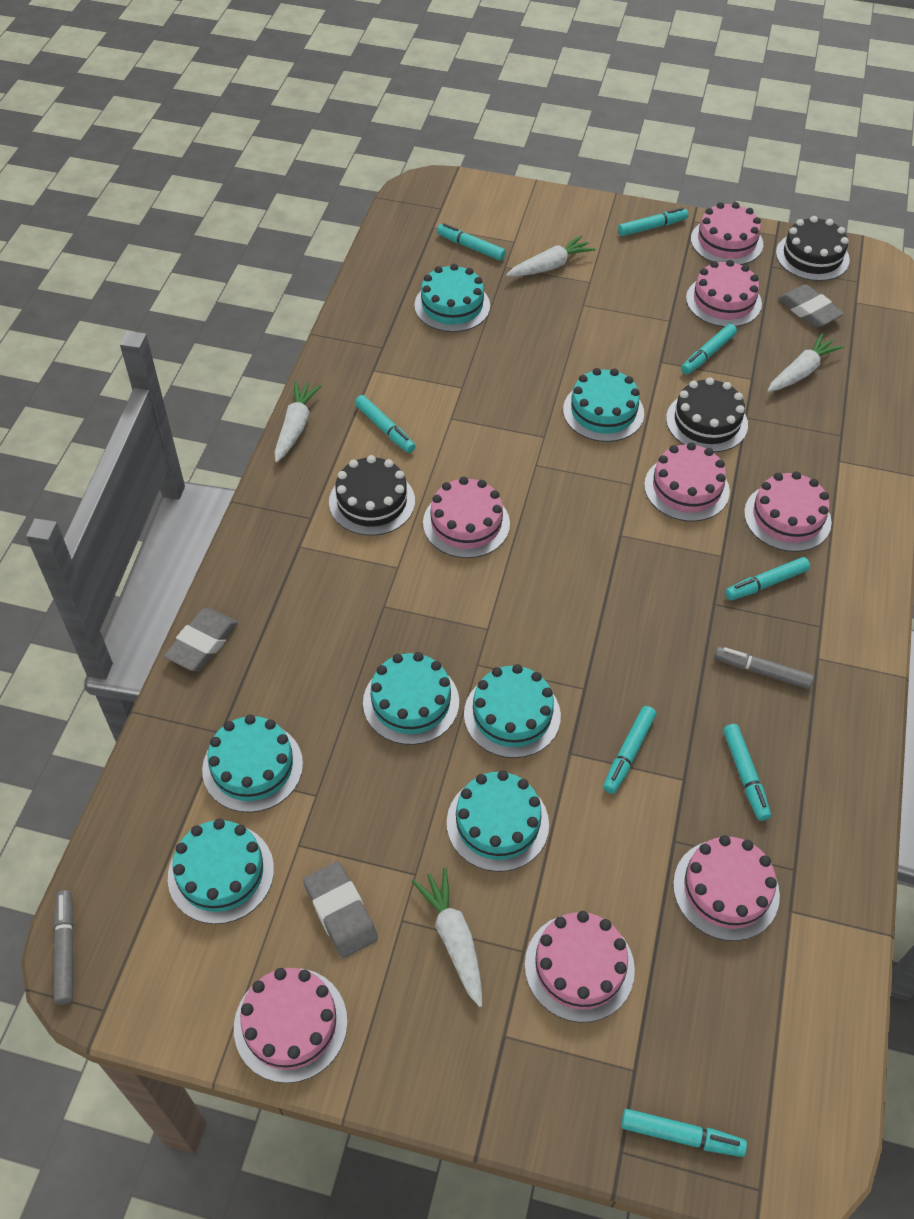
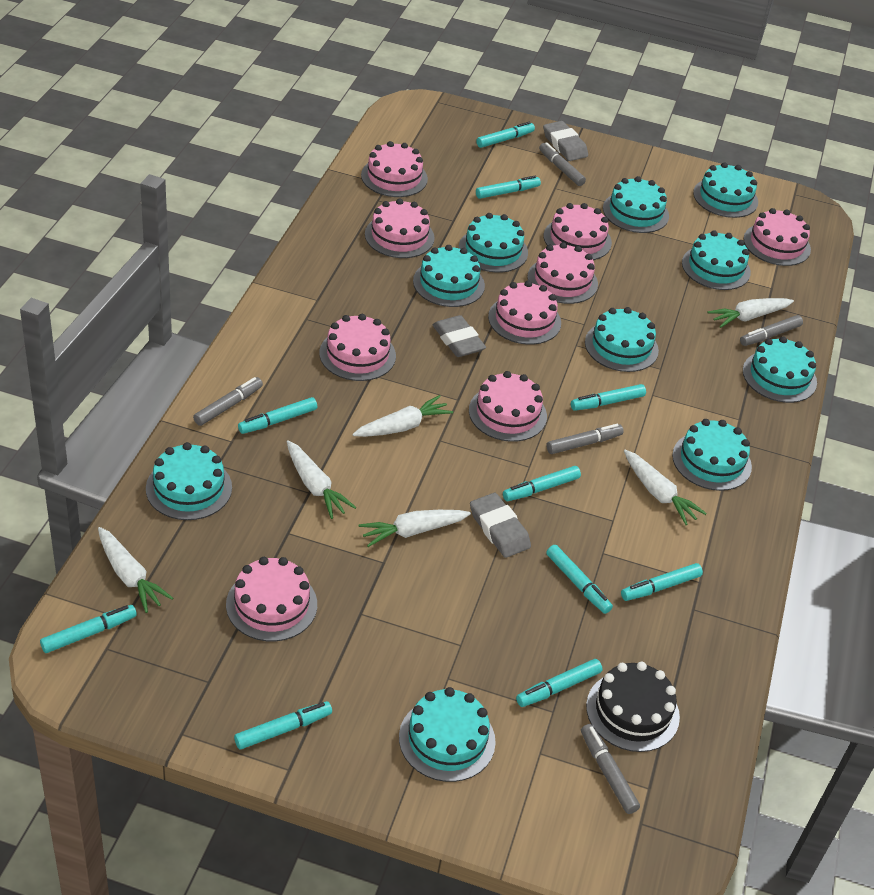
black cake: 3 -> 1
grey marker: 2 -> 5
pink cake: 8 -> 9
turquoise cake: 7 -> 10
turquoise marker: 8 -> 10
white carrot: 4 -> 6

